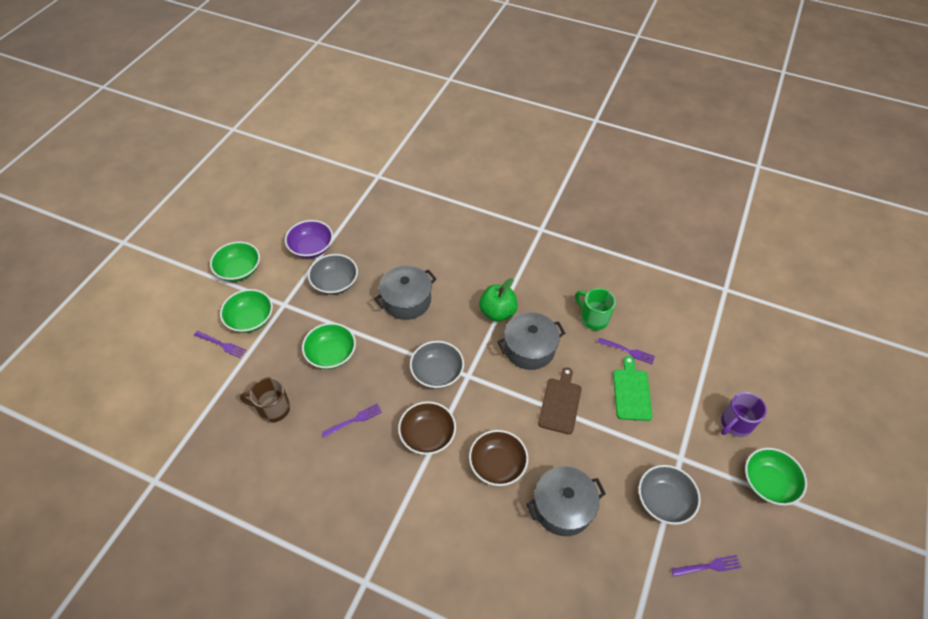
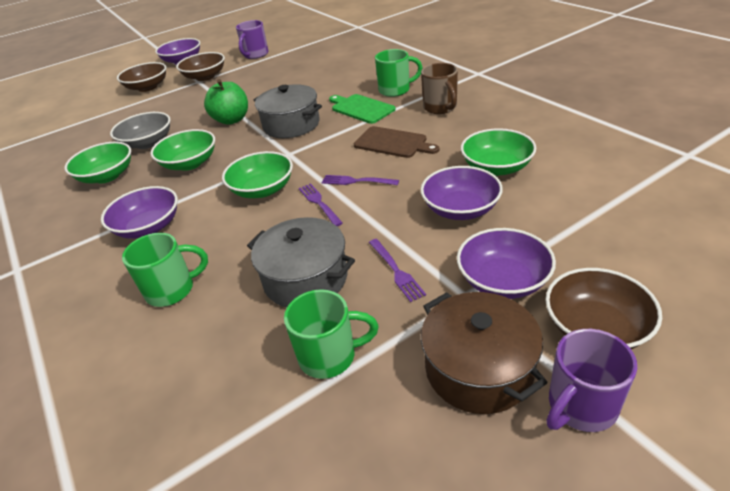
brown bowl: 2 -> 3
brown pot: 0 -> 1
green mug: 1 -> 3
grey bowl: 3 -> 1
grey pot: 3 -> 2
purple bowl: 1 -> 4
purple fork: 4 -> 3
purple mug: 1 -> 2

